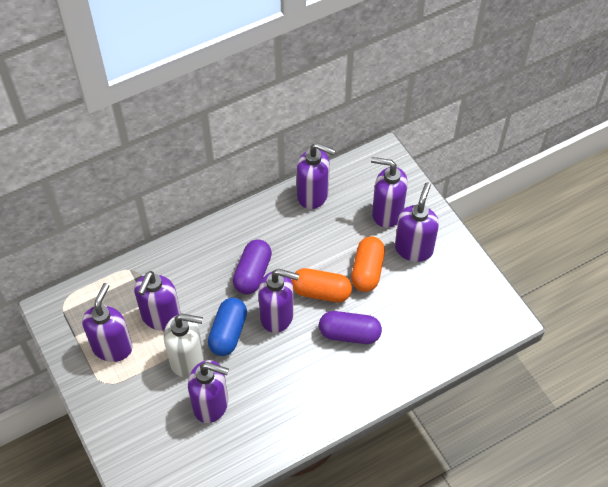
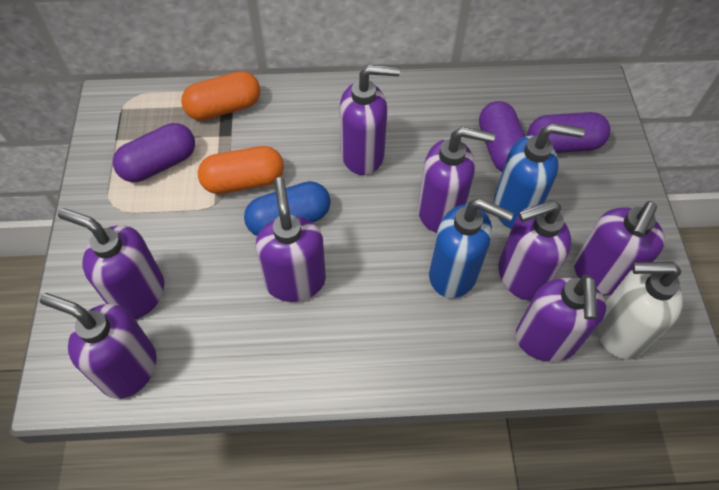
blue soap dispenser: 0 -> 2
purple capsule: 2 -> 3
purple soap dispenser: 7 -> 8

